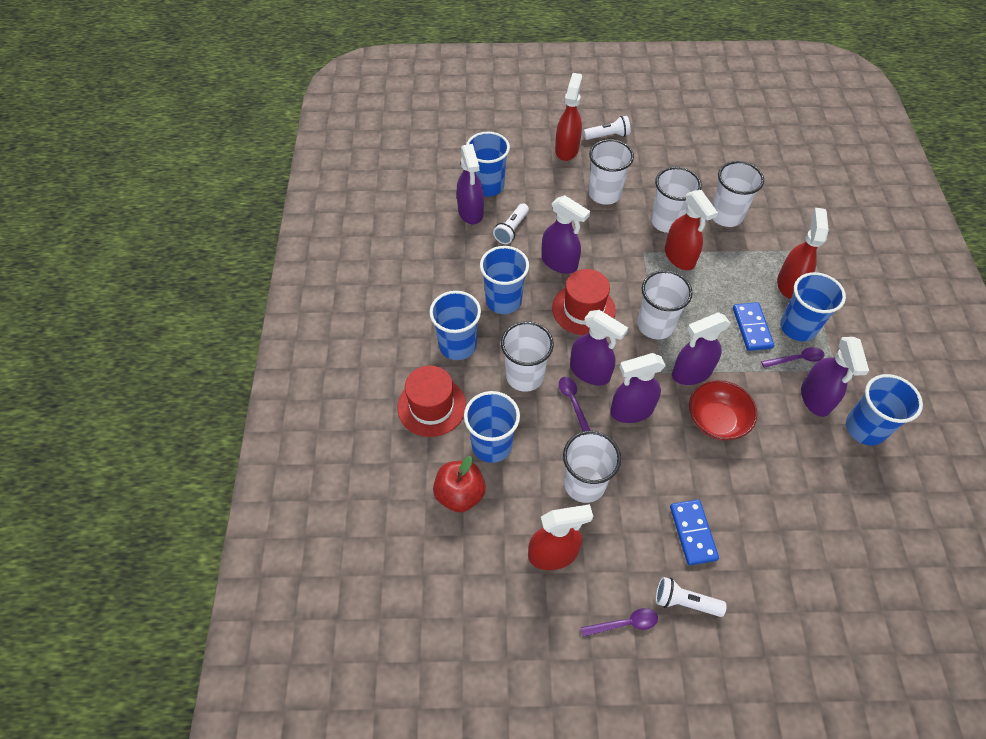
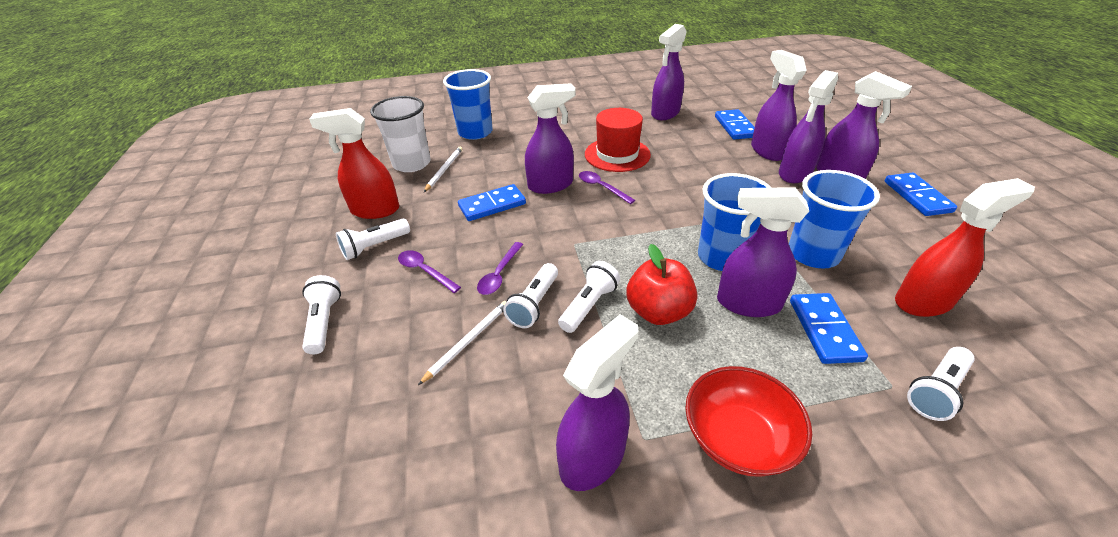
blue cup: 6 -> 3
blue domino: 2 -> 4
purple spray bottle: 6 -> 7
red hat: 2 -> 1
red spray bottle: 4 -> 2
white cup: 6 -> 1
white flashlight: 3 -> 5
white pencil: 0 -> 2

